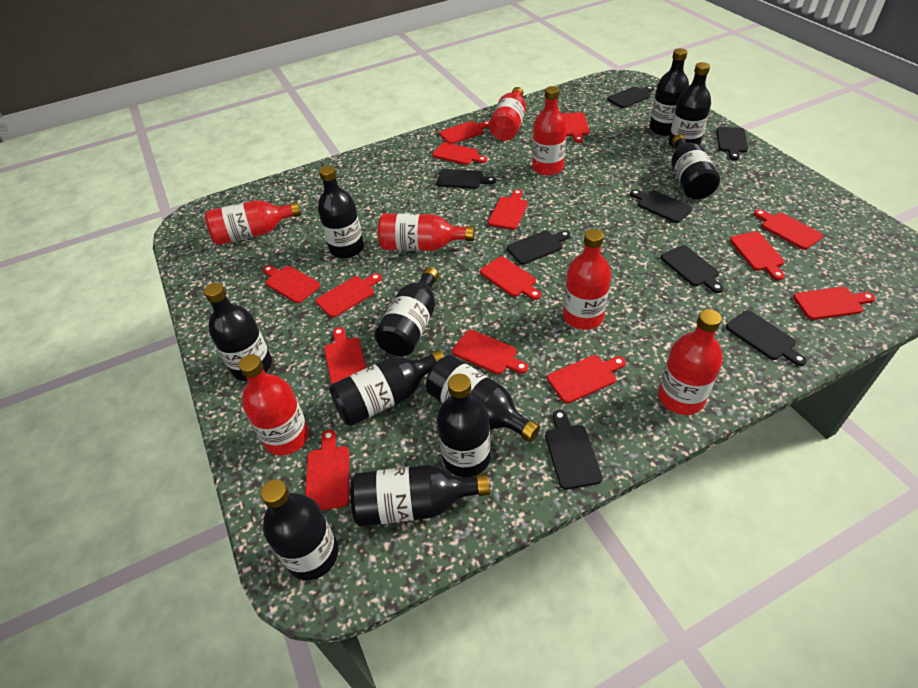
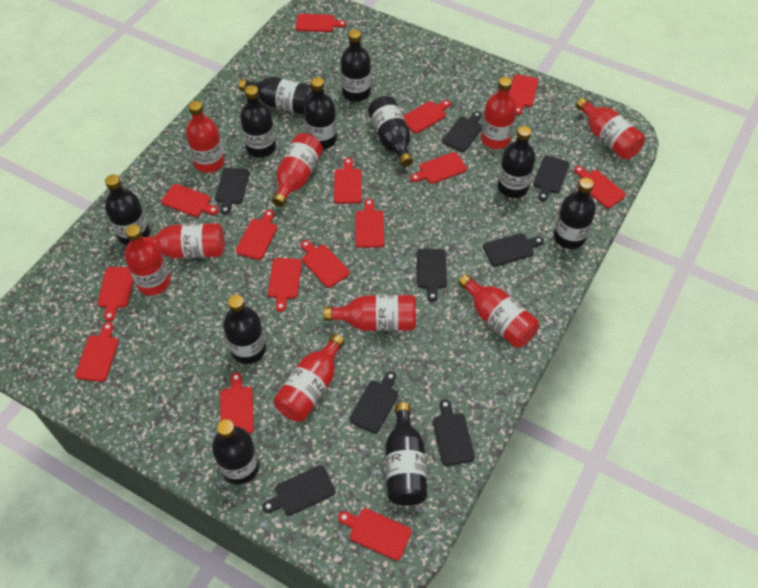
red bottle: 7 -> 9
red cutting board: 14 -> 15

